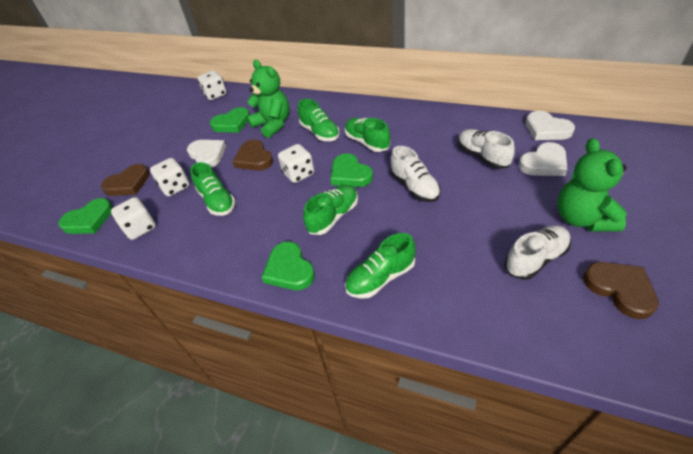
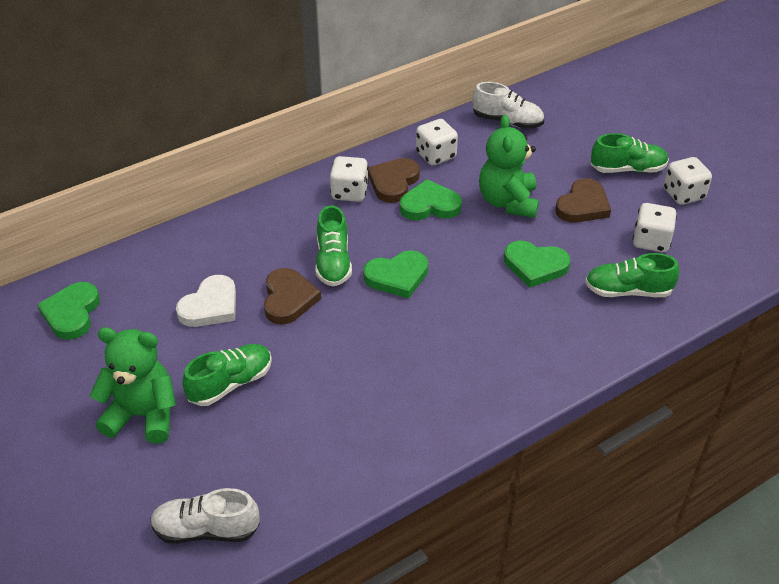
green shoe: 5 -> 4
white heart: 3 -> 1
white shoe: 3 -> 2

